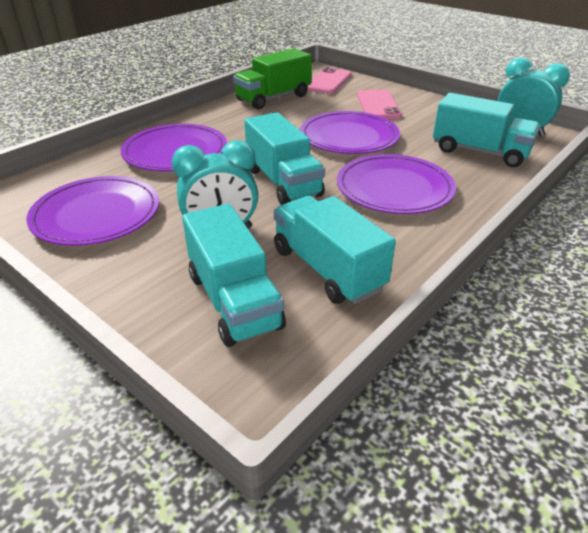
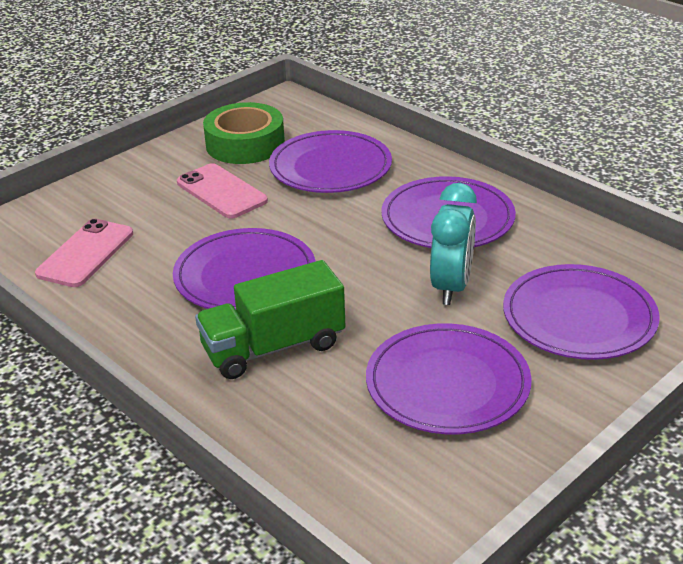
green tape: 0 -> 1
purple plate: 4 -> 5
turquoise clock: 2 -> 1
turquoise truck: 4 -> 0

